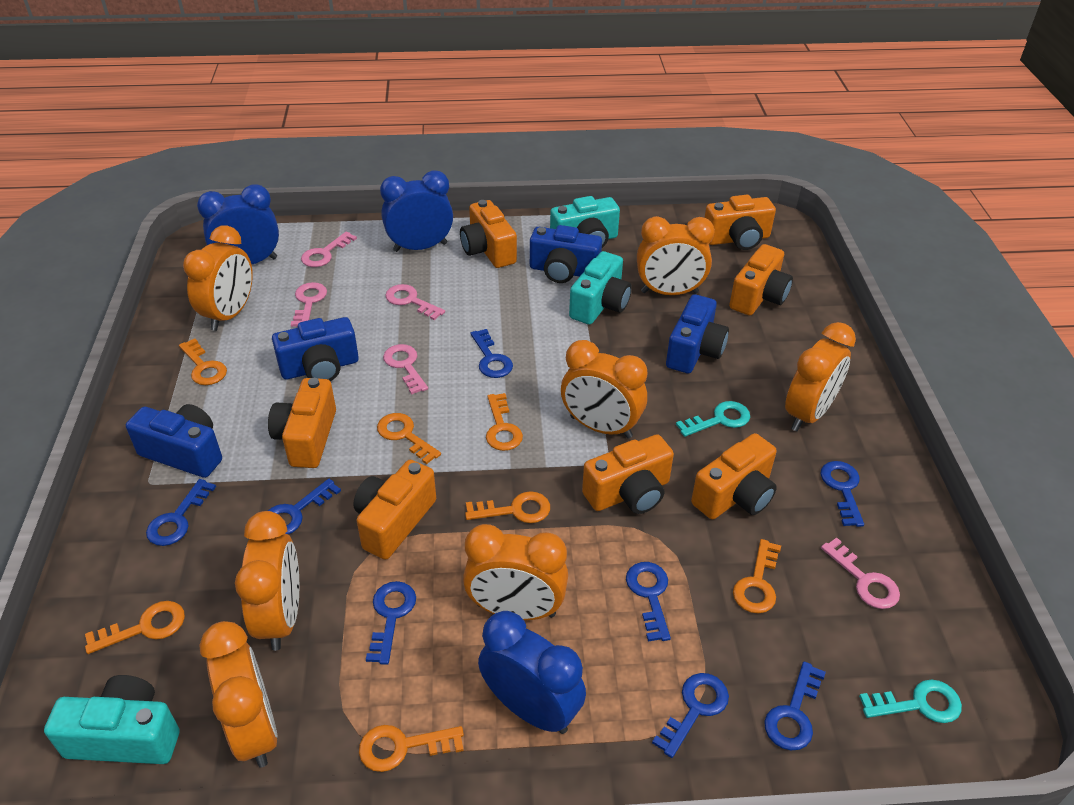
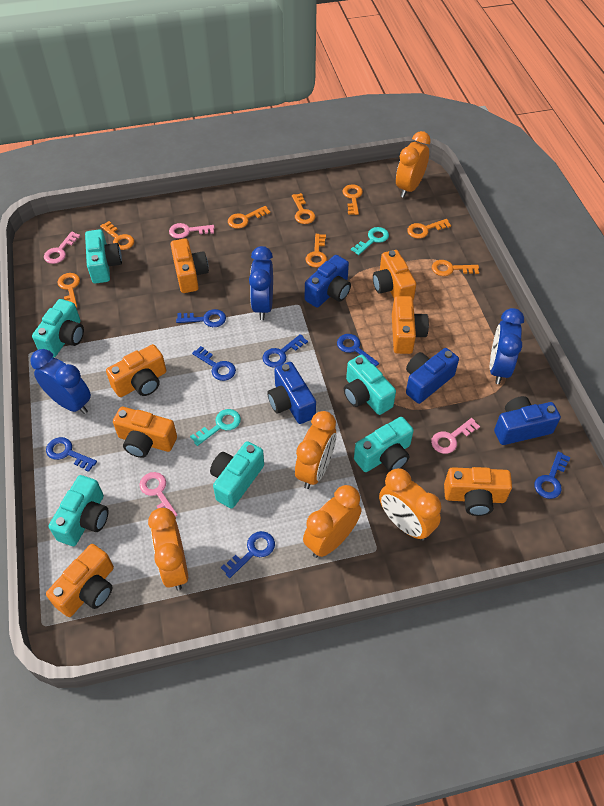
blue key: 8 -> 7
orange clock: 7 -> 5
orange key: 7 -> 8
pink key: 5 -> 4
turquoise camera: 3 -> 6

